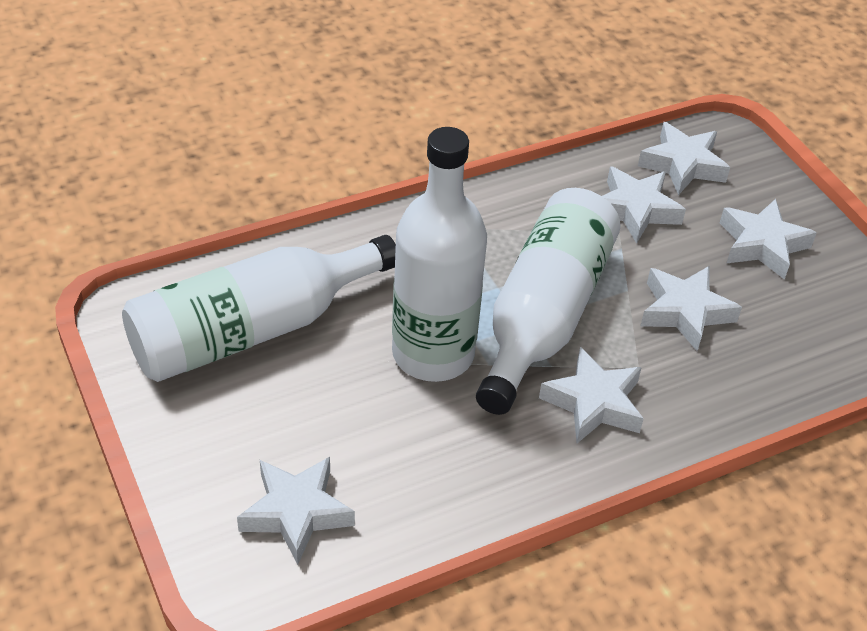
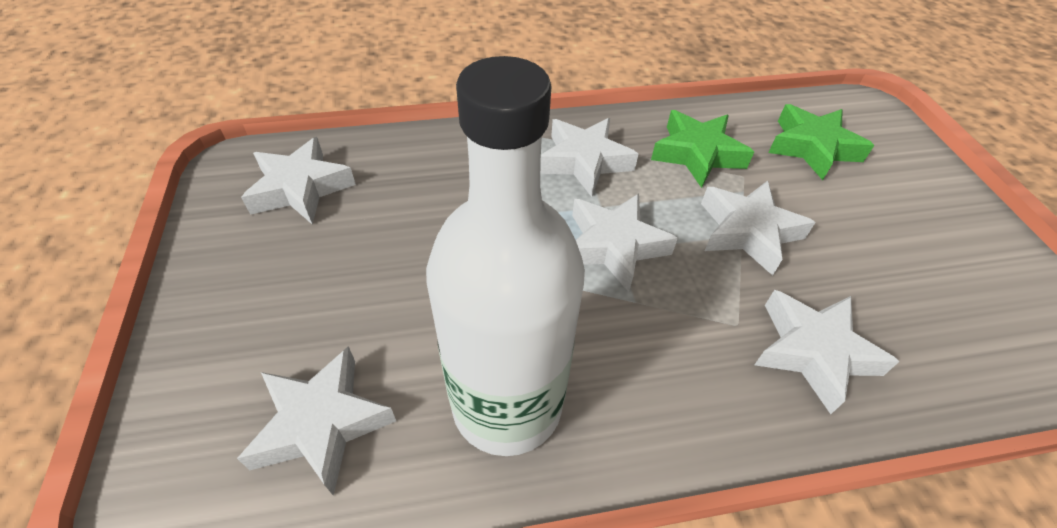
green star: 0 -> 2
white bottle: 3 -> 1

